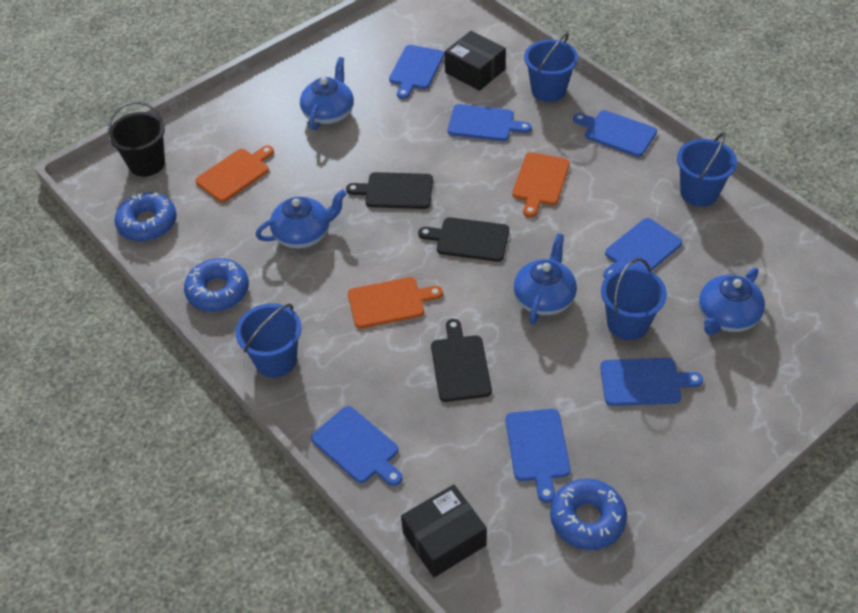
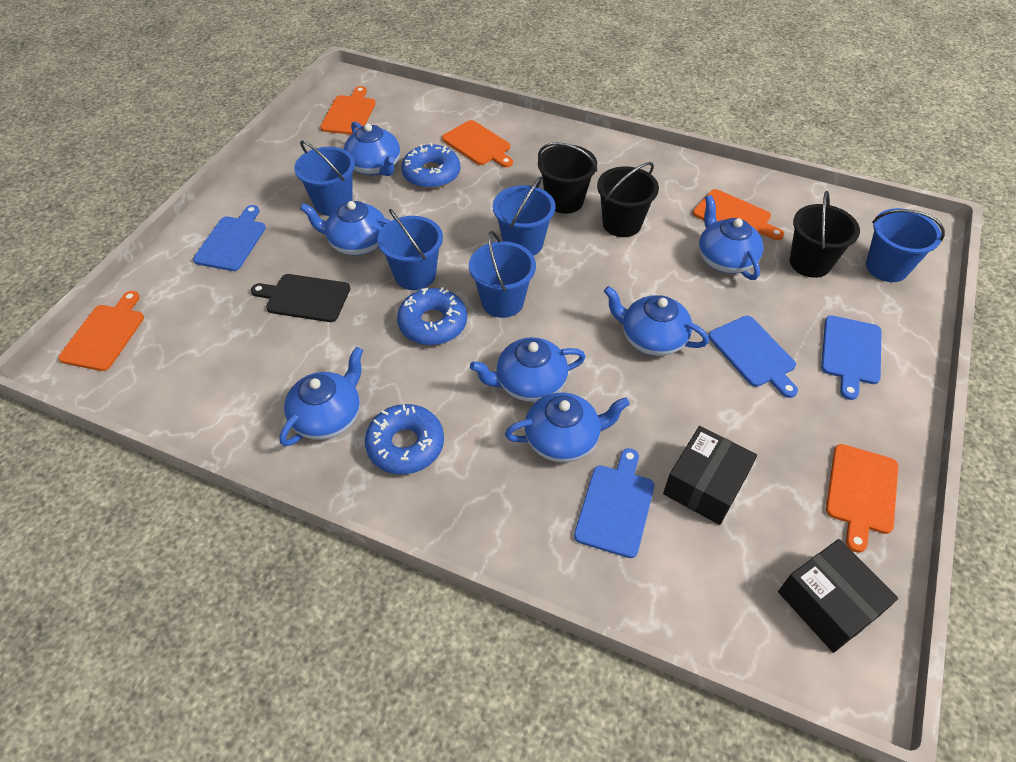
black bucket: 1 -> 3
black cutting board: 3 -> 1
blue bucket: 4 -> 5
blue cutting board: 7 -> 4
blue teapot: 4 -> 7
orange cutting board: 3 -> 5

